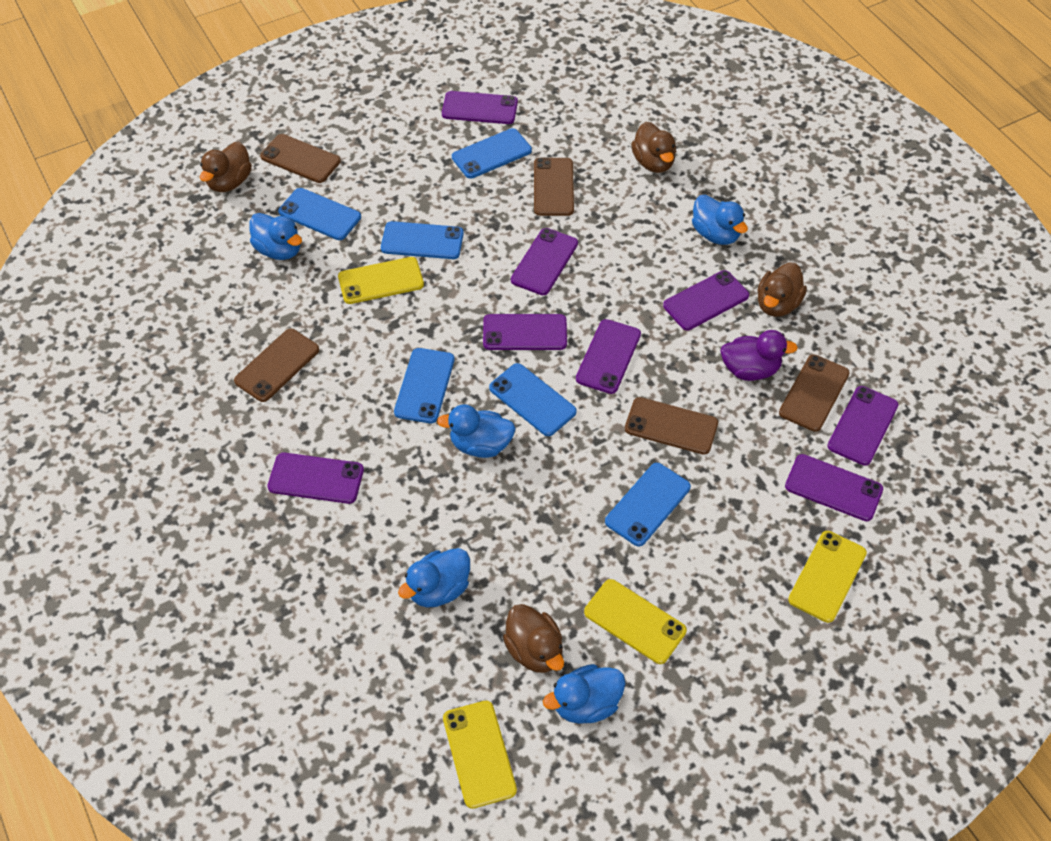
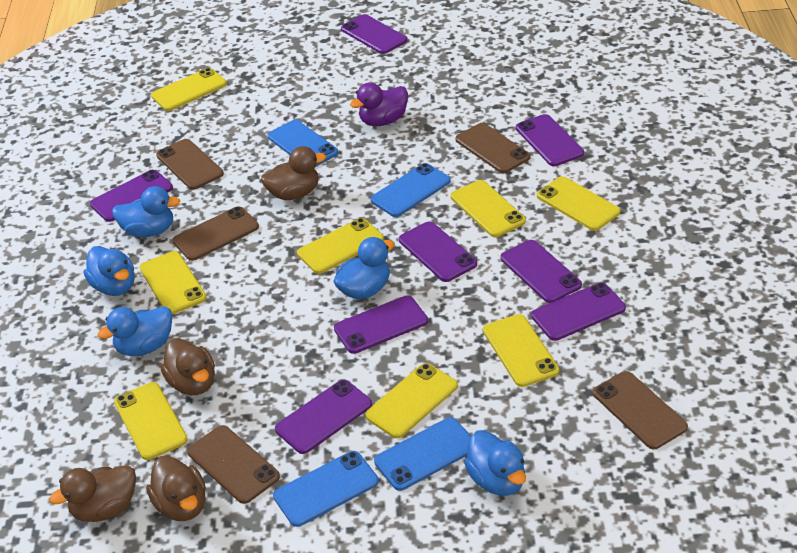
blue phone: 6 -> 4
yellow phone: 4 -> 8

